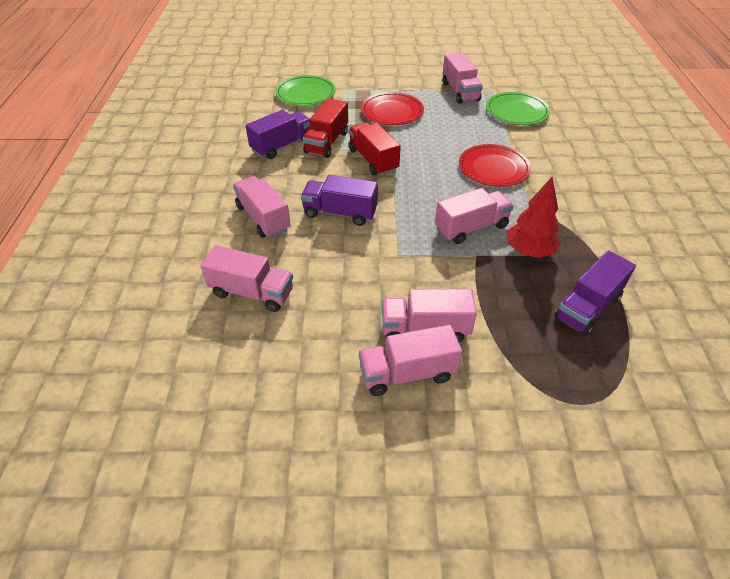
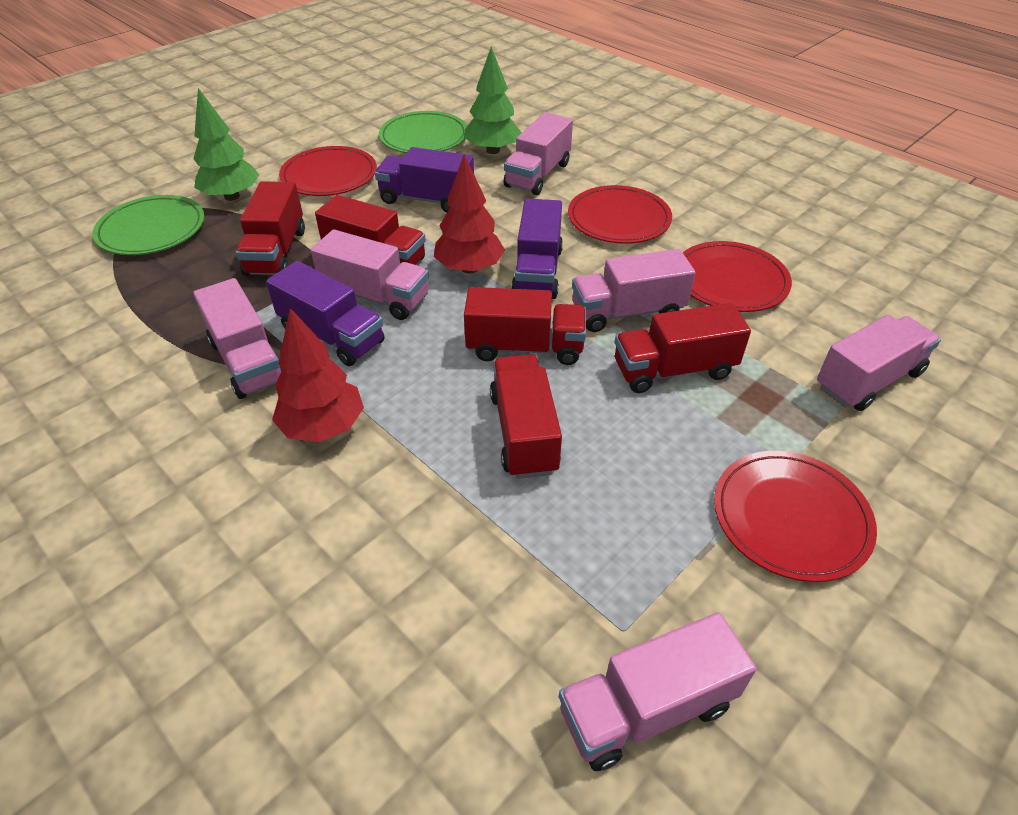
green tree: 0 -> 2
red plate: 2 -> 4
red tree: 1 -> 2
red truck: 2 -> 5

